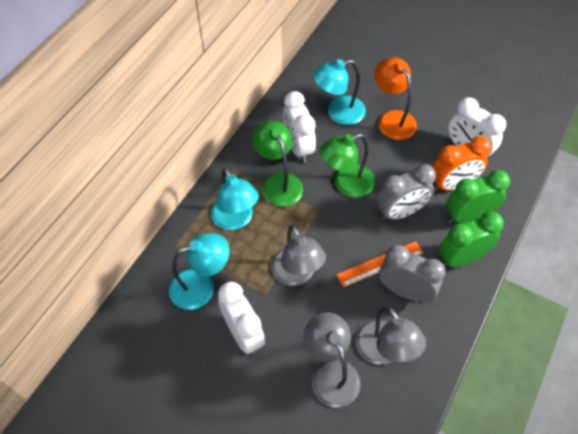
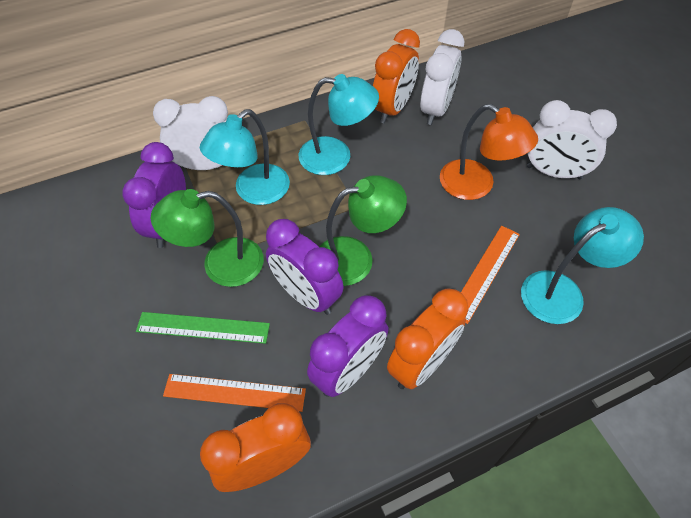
green clock: 2 -> 0
green ruler: 0 -> 1
grey clock: 2 -> 0
grey lamp: 3 -> 0
orange clock: 1 -> 3
orange ruler: 1 -> 2
purple clock: 0 -> 3

